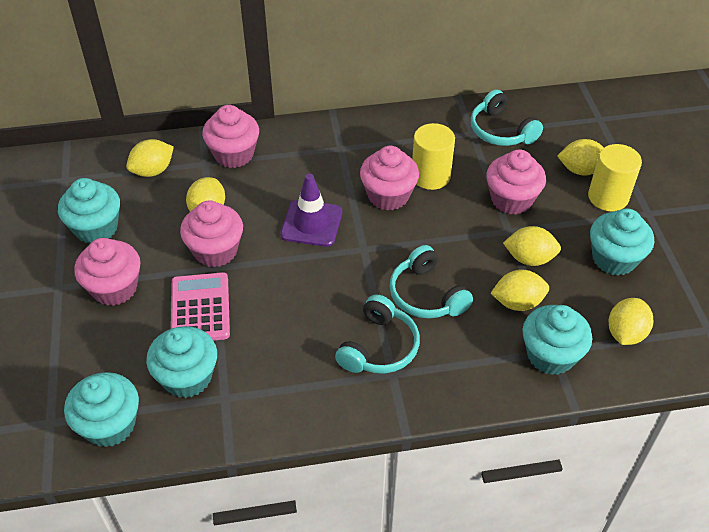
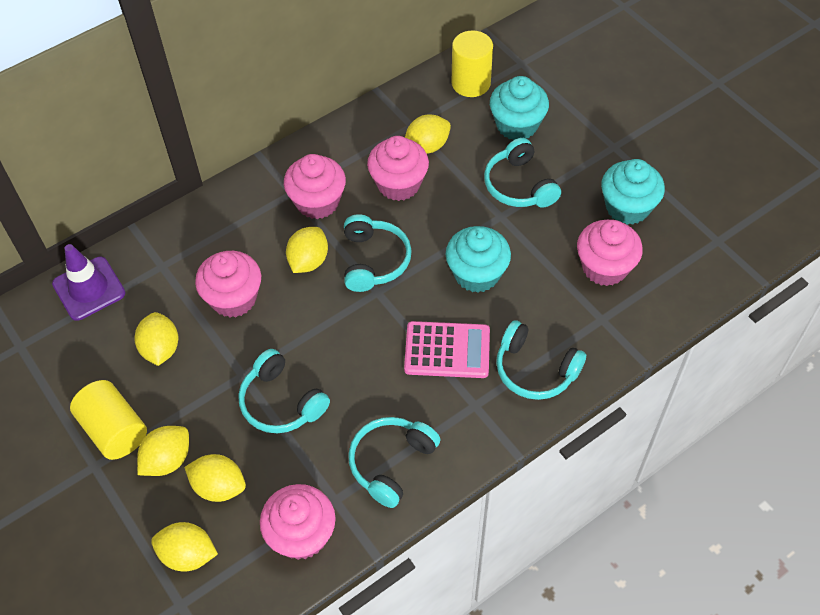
turquoise cupcake: 5 -> 3
turquoise headphones: 3 -> 5

